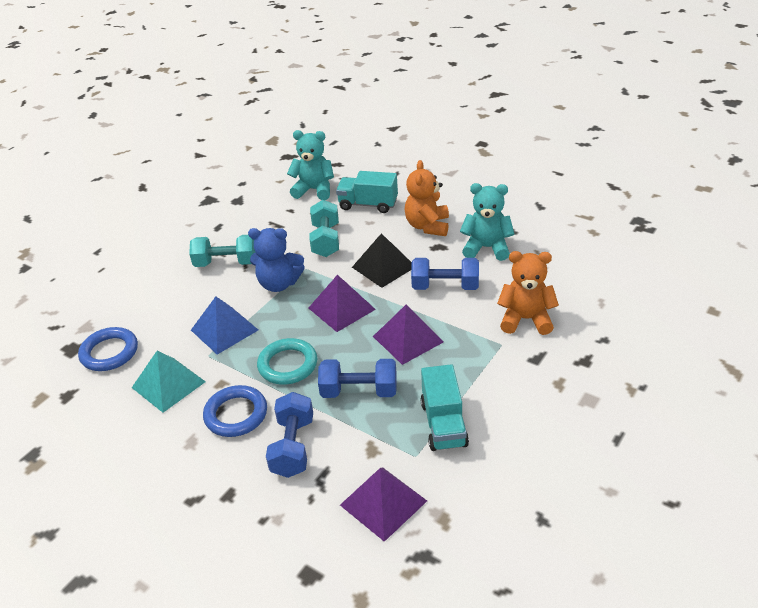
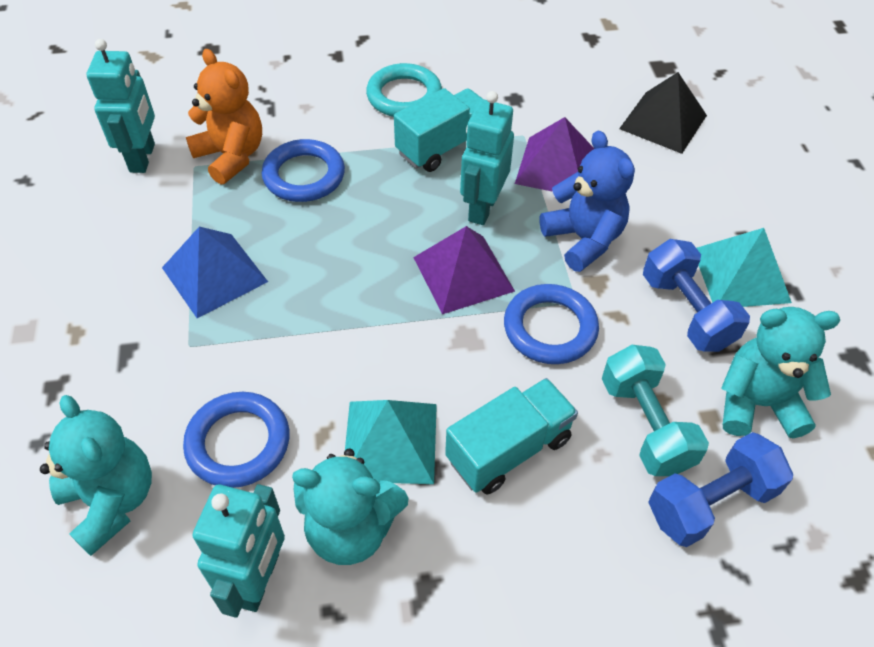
blue dumbbell: 3 -> 2
blue ring: 2 -> 3
orange teddy bear: 2 -> 1
purple pyramid: 3 -> 2
turquoise dumbbell: 2 -> 1
turquoise pyramid: 1 -> 2
turquoise robot: 0 -> 3
turquoise teddy bear: 2 -> 3

